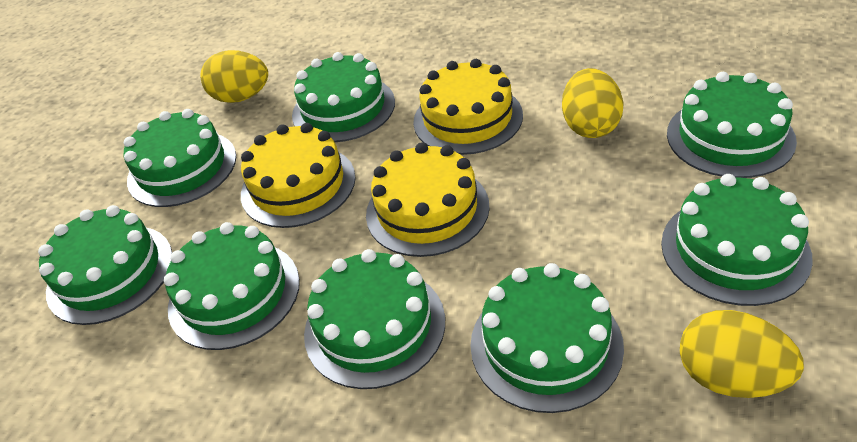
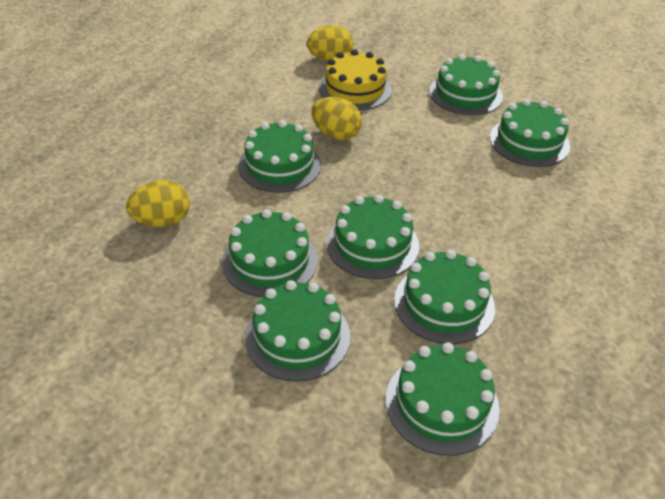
yellow cake: 3 -> 1

